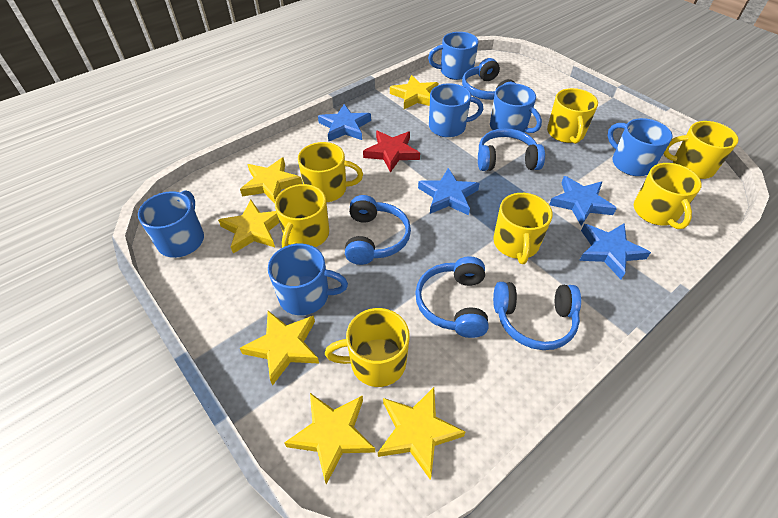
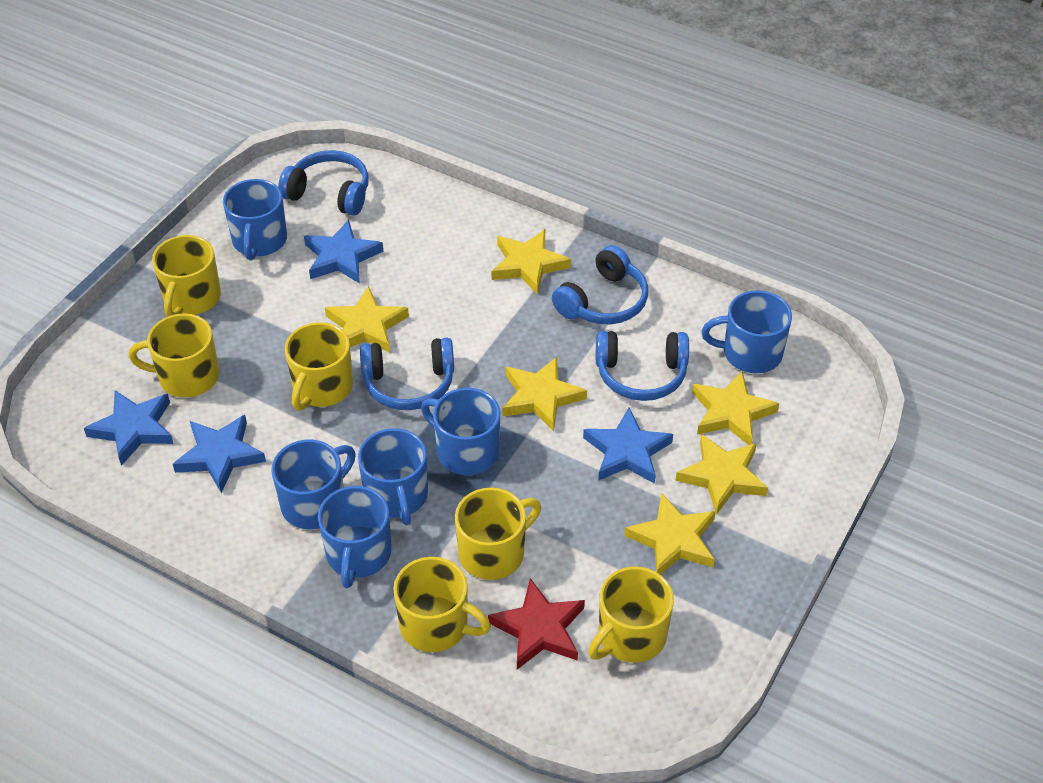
blue headphones: 5 -> 4
yellow mug: 7 -> 6

